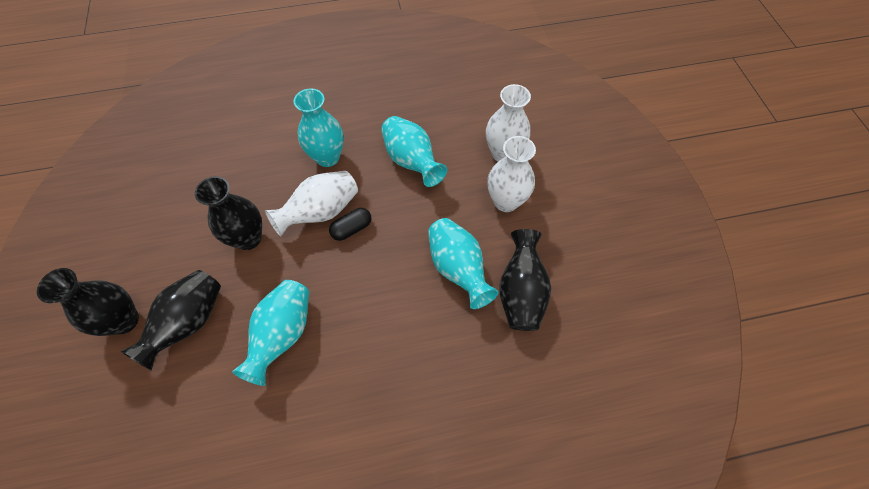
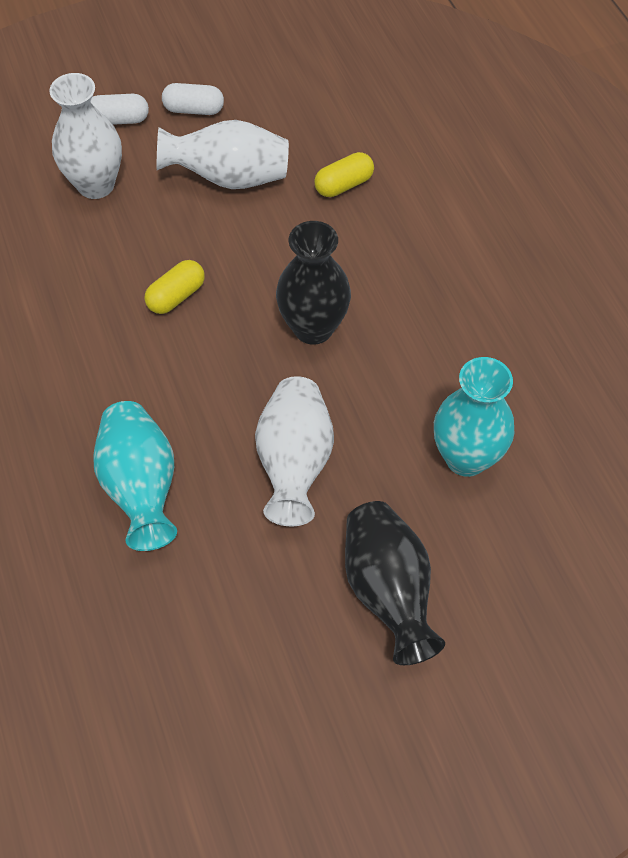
black capsule: 1 -> 0
black vase: 4 -> 2
turquoise vase: 4 -> 2
white capsule: 0 -> 2
yellow capsule: 0 -> 2

